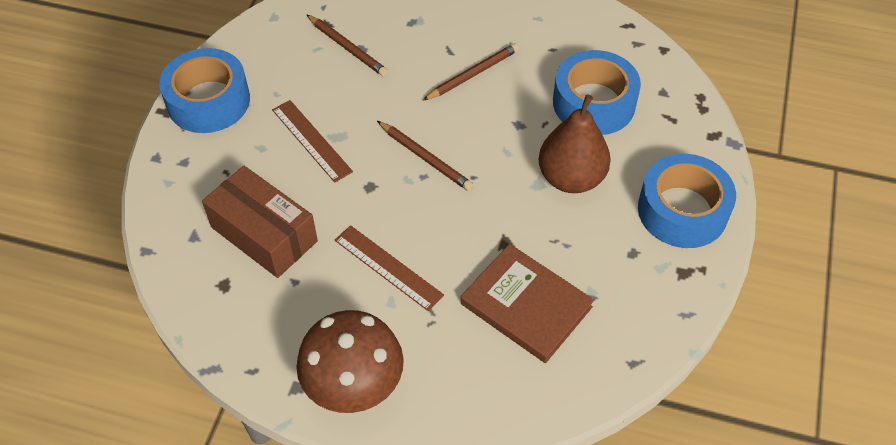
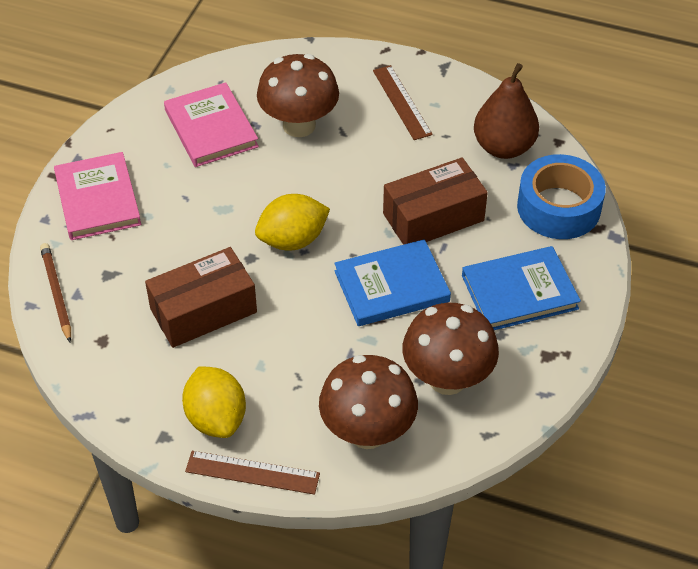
blue book: 0 -> 2
blue tape: 3 -> 1
brown book: 1 -> 0
brown box: 1 -> 2
brown mushroom: 1 -> 3
brown pencil: 3 -> 1
pink book: 0 -> 2
yellow lemon: 0 -> 2

